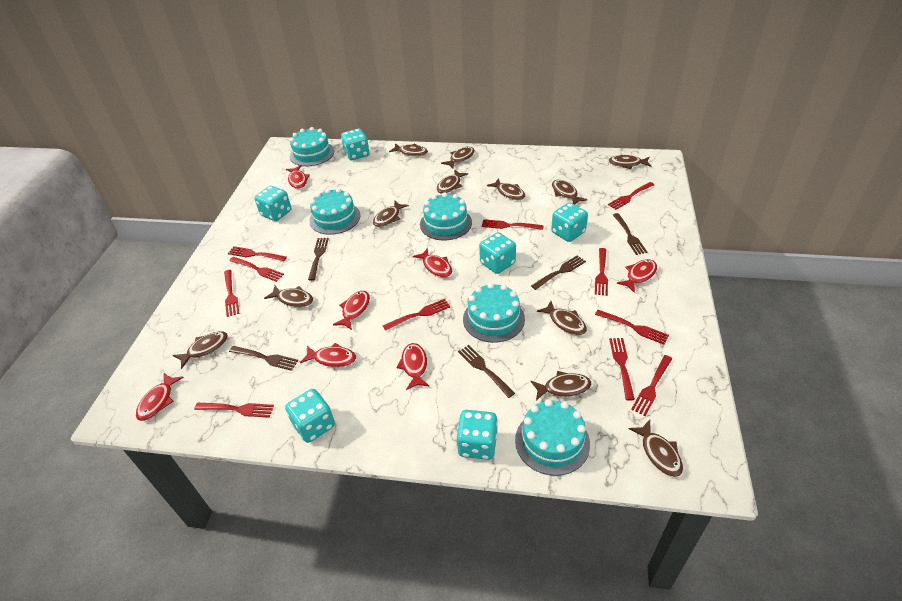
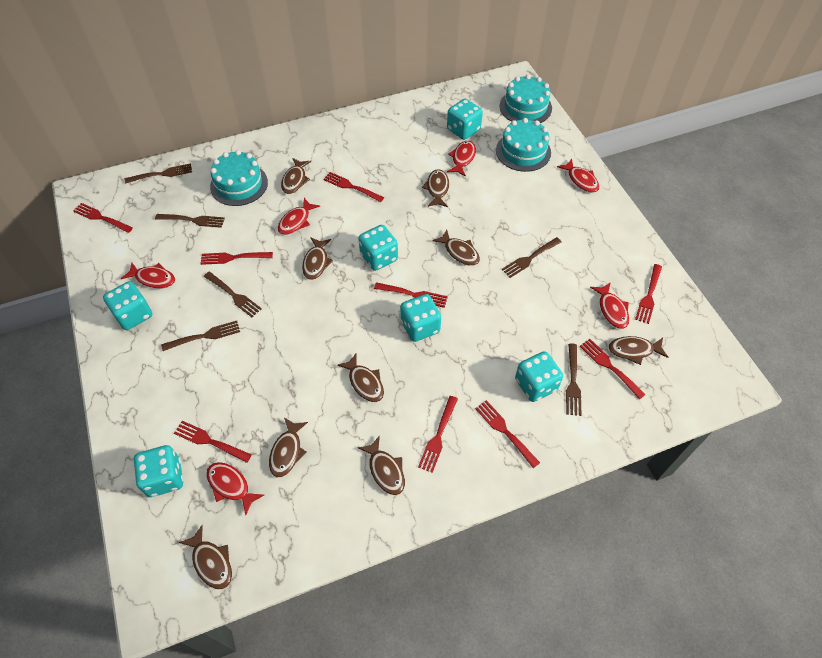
brown fish: 12 -> 9
brown fork: 5 -> 6
red fish: 7 -> 6
red fork: 11 -> 9
turquoise cake: 5 -> 3

